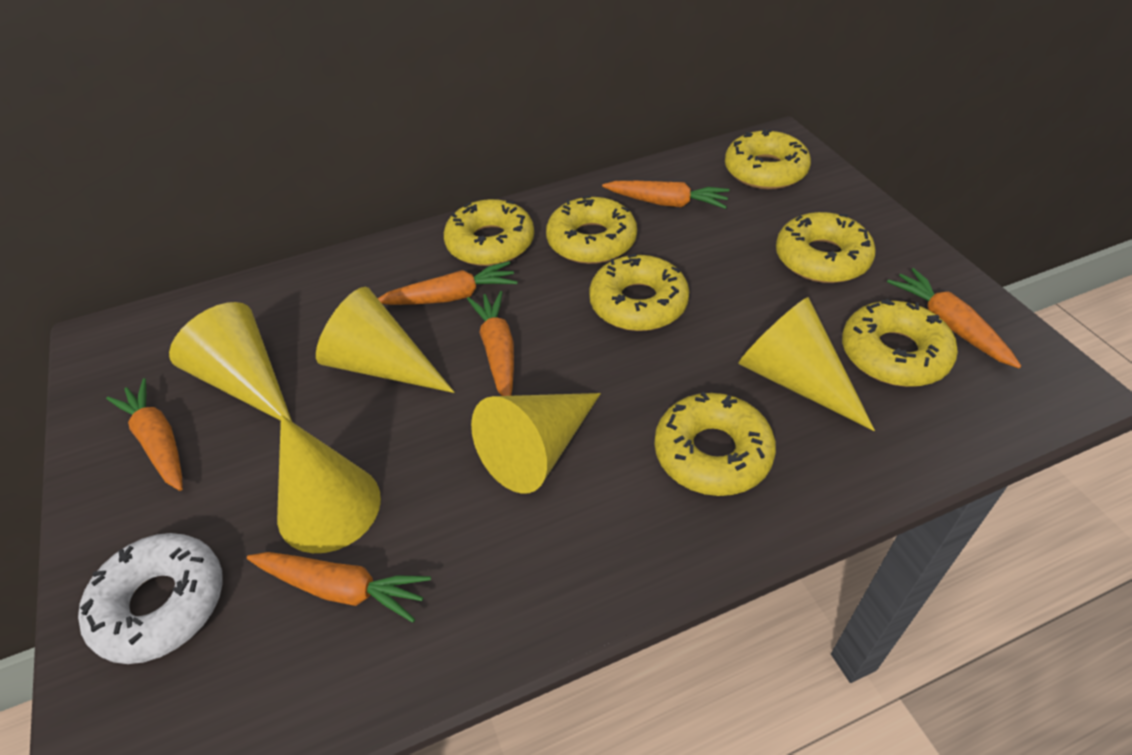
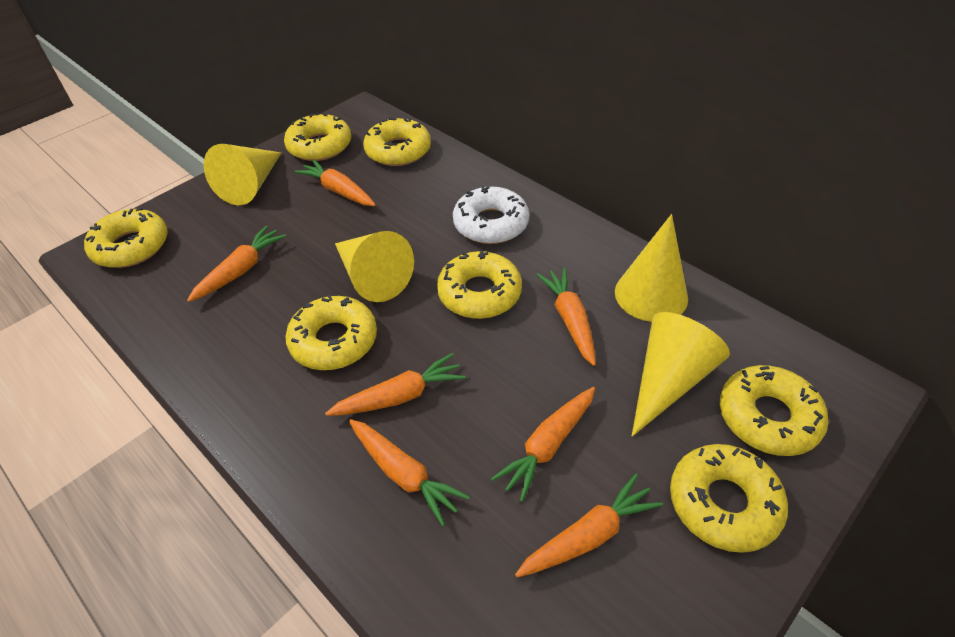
orange carrot: 6 -> 7
yellow cone: 5 -> 4

